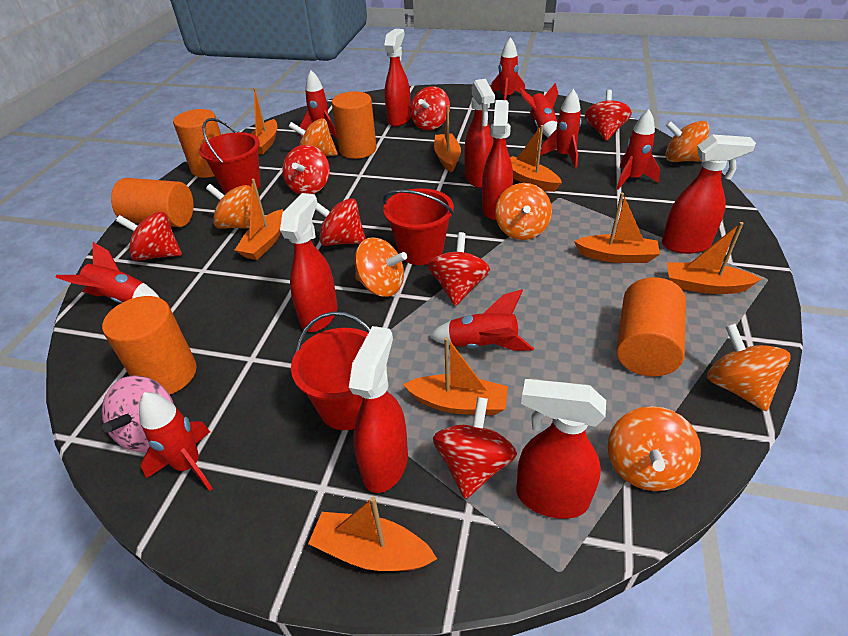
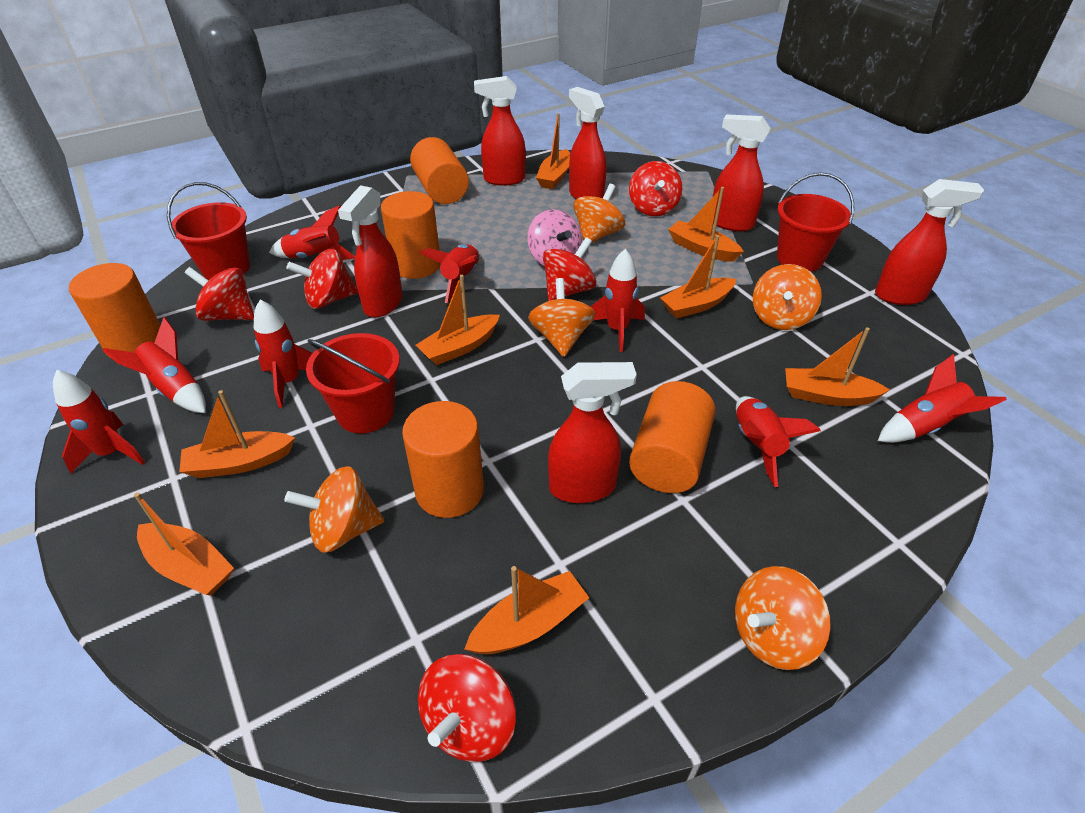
orange spinning top: 7 -> 5
red spinning top: 7 -> 5
red spray bottle: 7 -> 6

